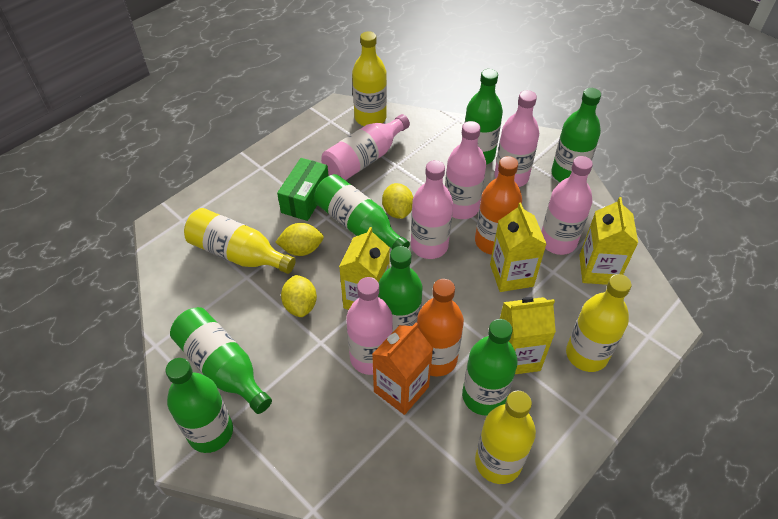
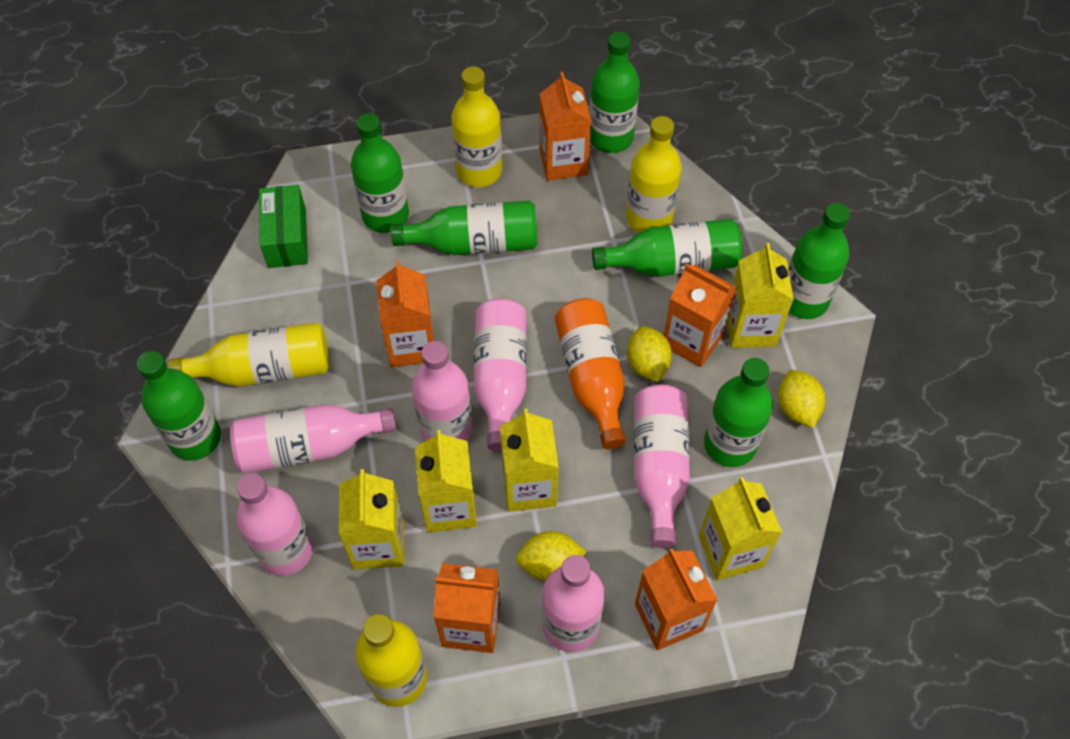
orange bottle: 2 -> 1
orange carton: 1 -> 5
yellow carton: 4 -> 5

